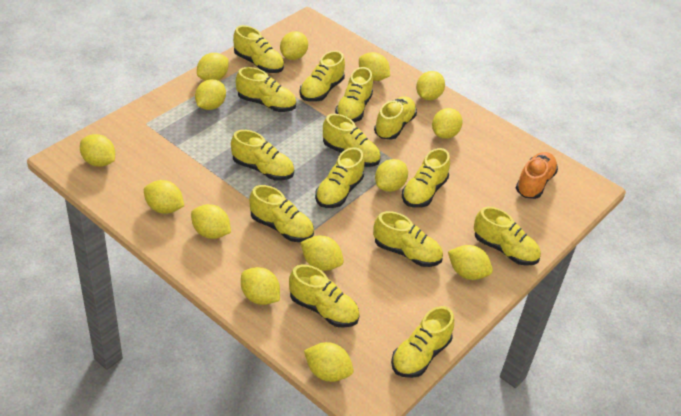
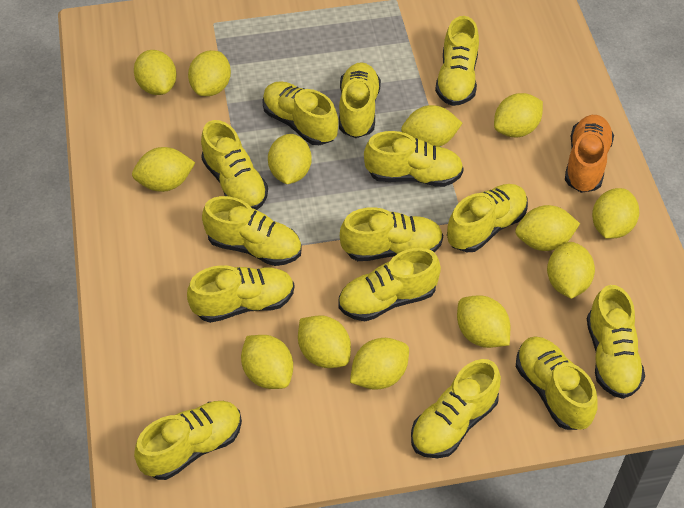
yellow lemon: 14 -> 13

